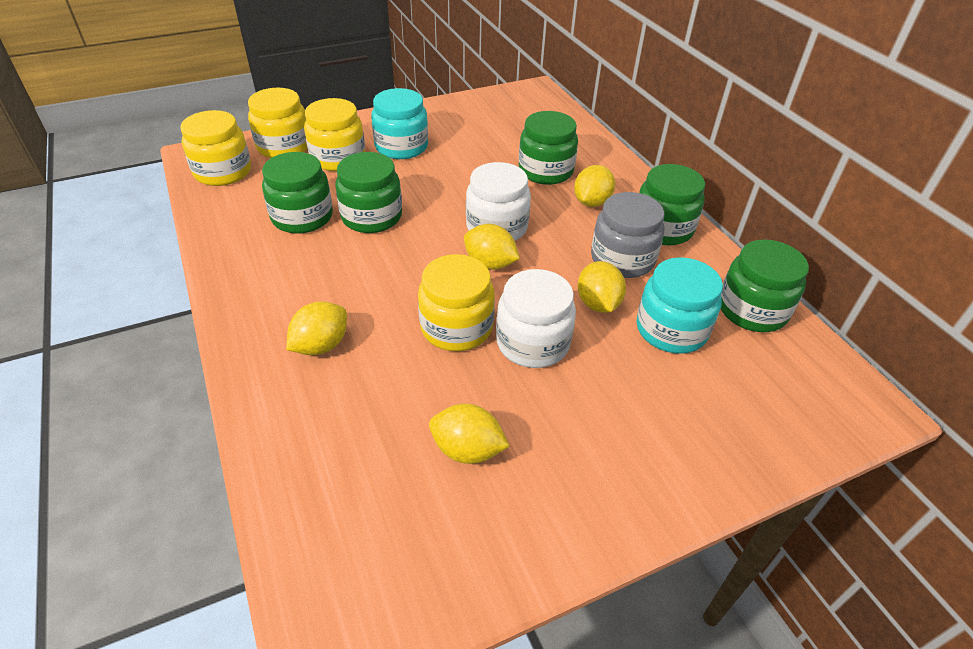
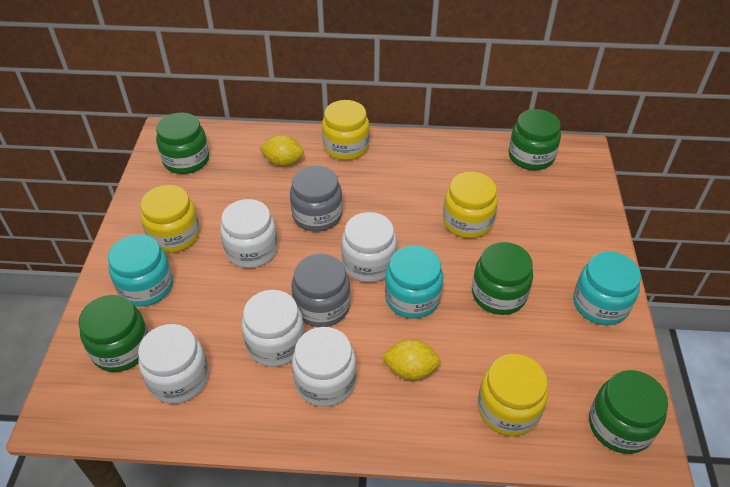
grey jar: 1 -> 2
turquoise jar: 2 -> 3
white jar: 2 -> 5
yellow lemon: 5 -> 2

